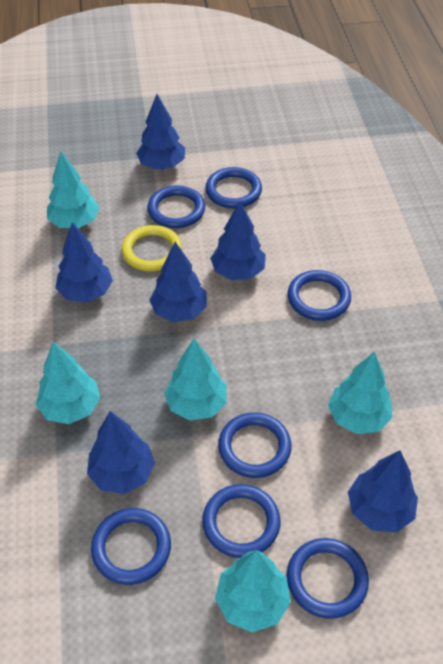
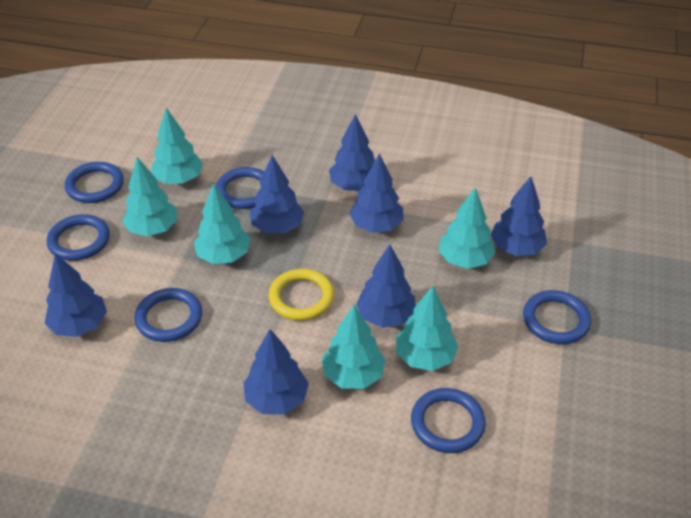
blue ring: 7 -> 6
blue tree: 6 -> 7
turquoise tree: 5 -> 6

